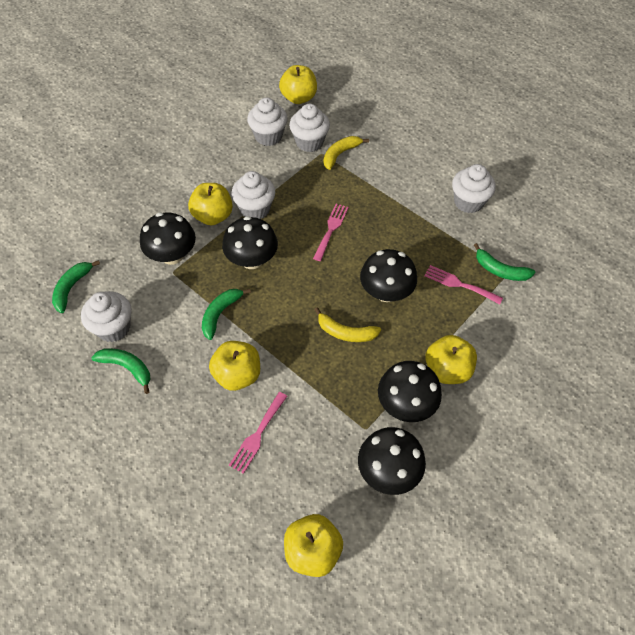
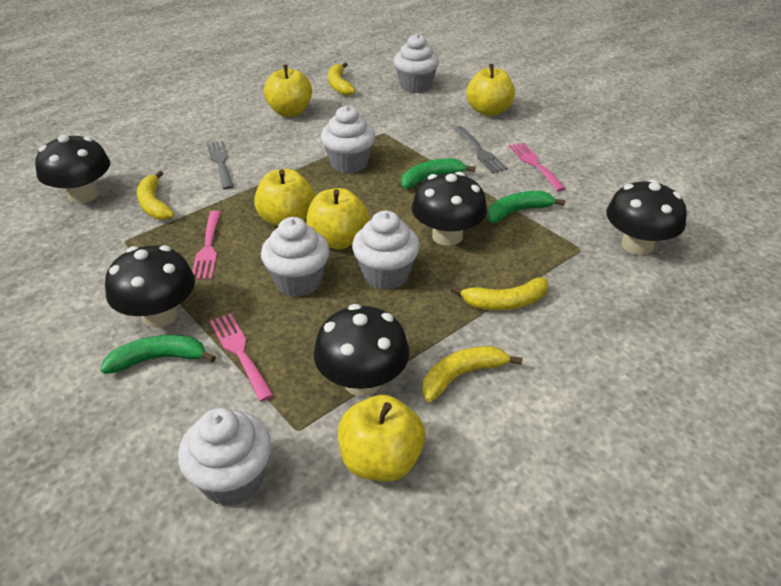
green banana: 4 -> 3
grey fork: 0 -> 2
yellow banana: 2 -> 4

